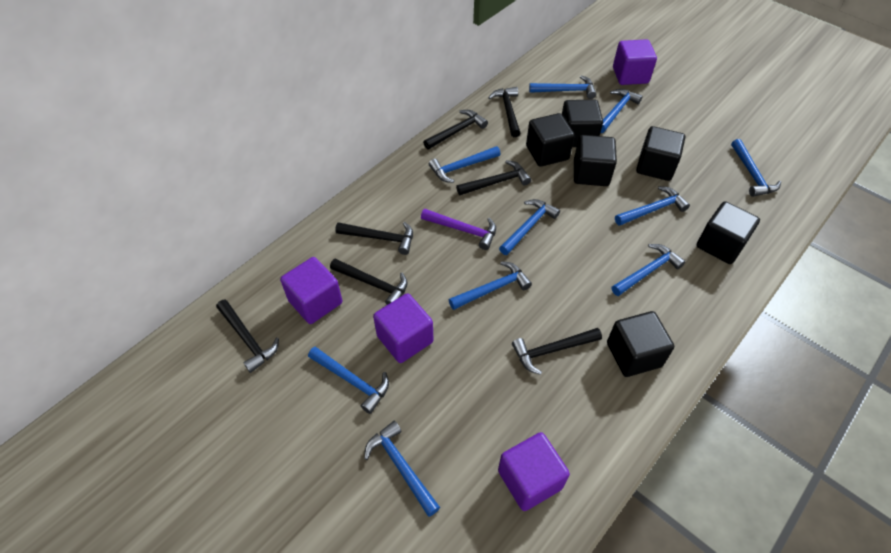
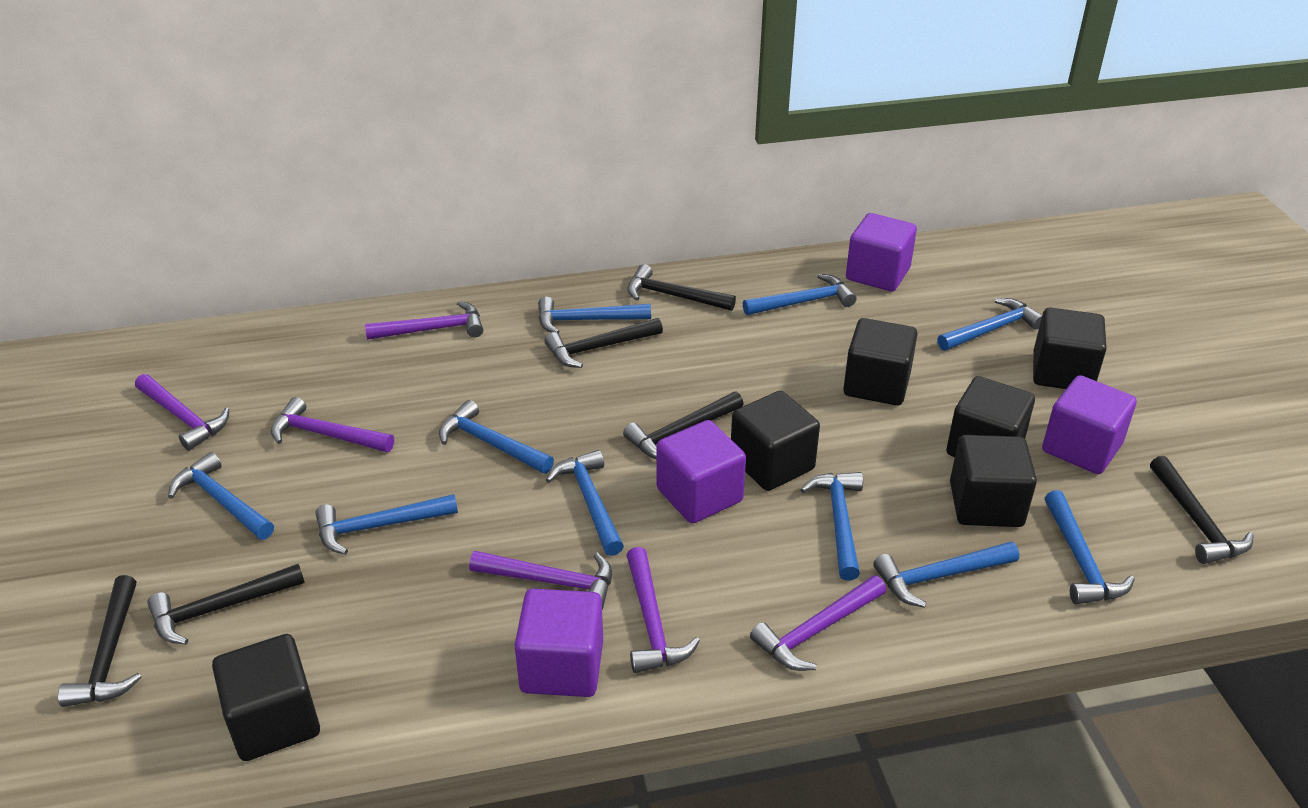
black hammer: 7 -> 6
purple hammer: 1 -> 6

